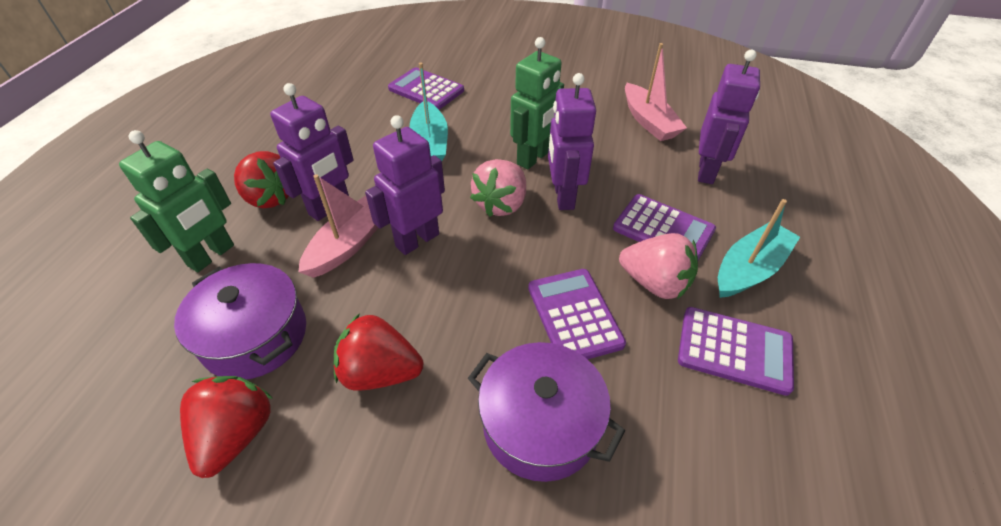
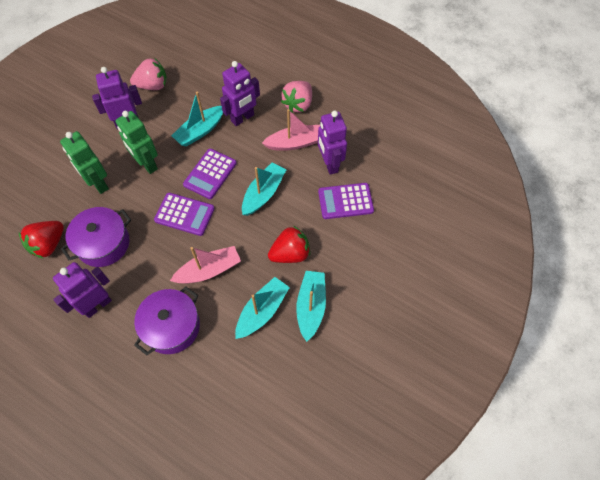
purple calculator: 4 -> 3
red strawberry: 3 -> 2
turquoise boat: 2 -> 4

